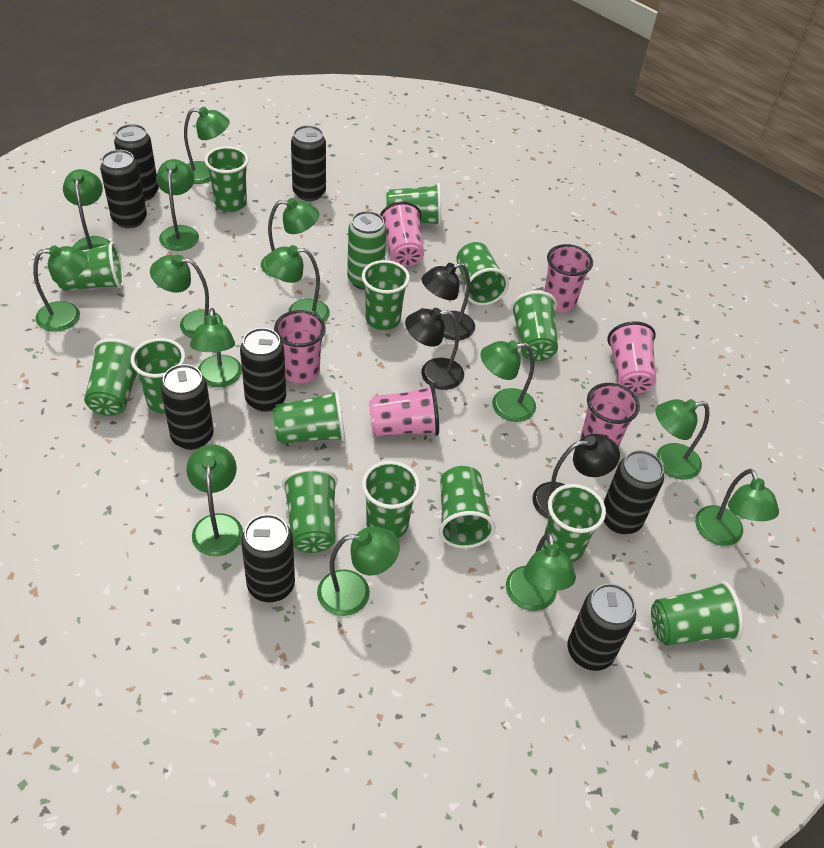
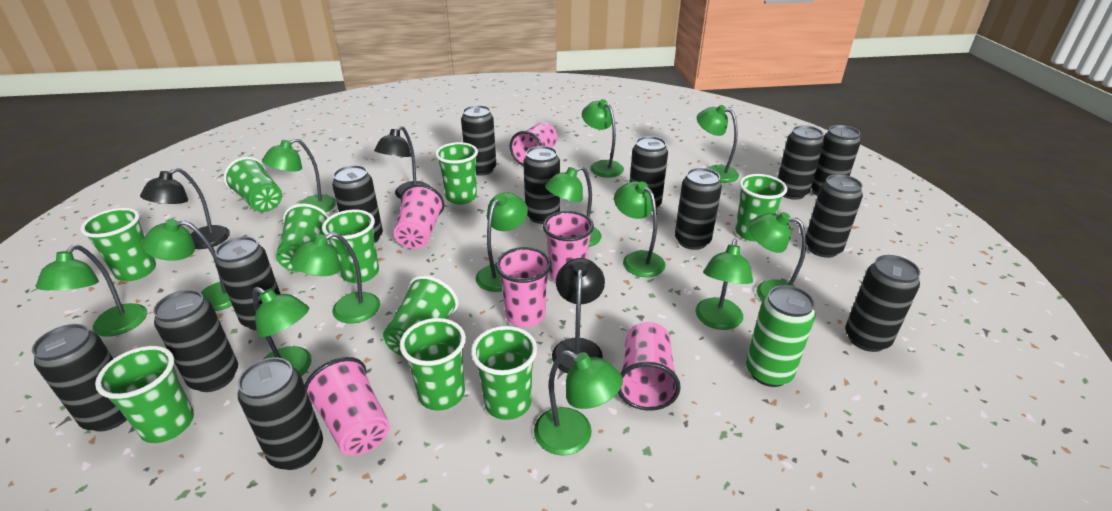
black can: 8 -> 13
green cup: 14 -> 10
green lamp: 14 -> 13

